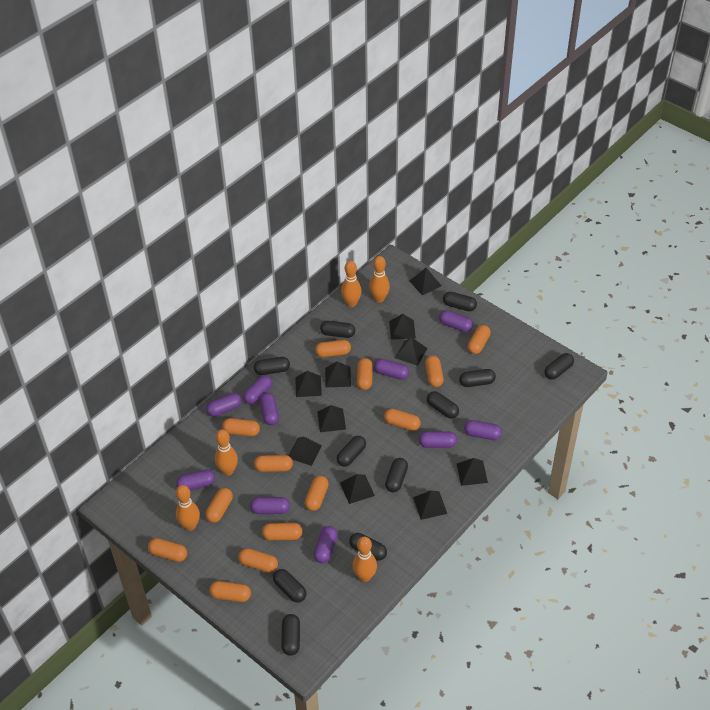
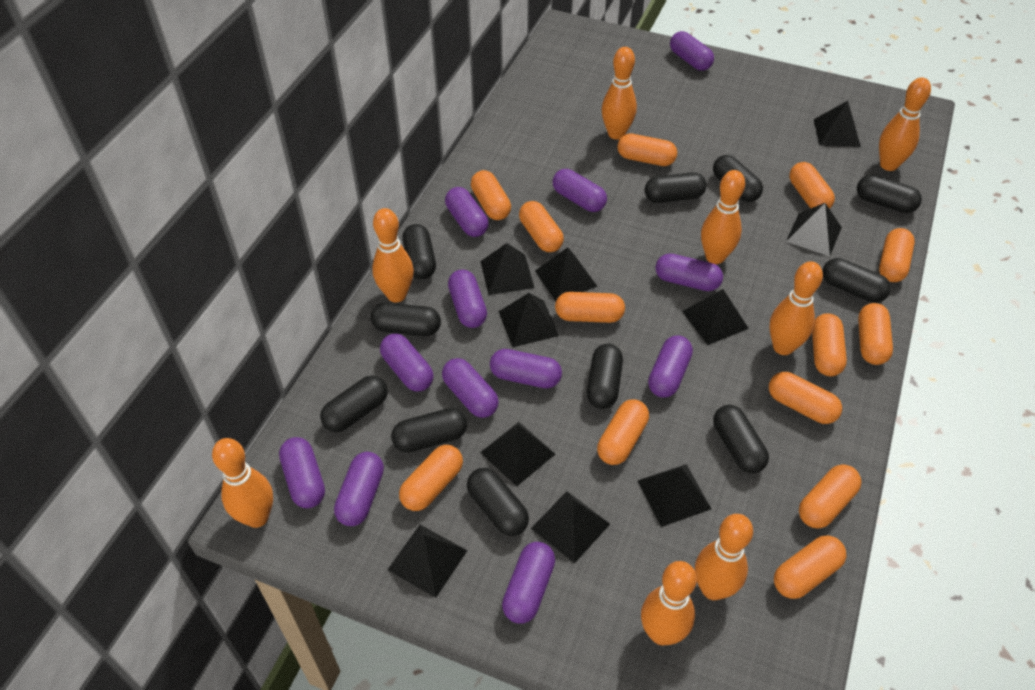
orange bowling pin: 5 -> 8
purple capsule: 10 -> 12

